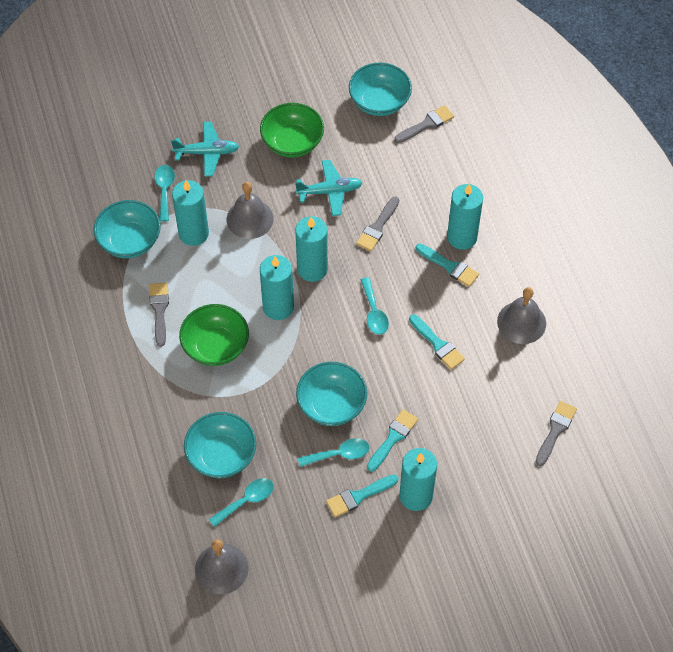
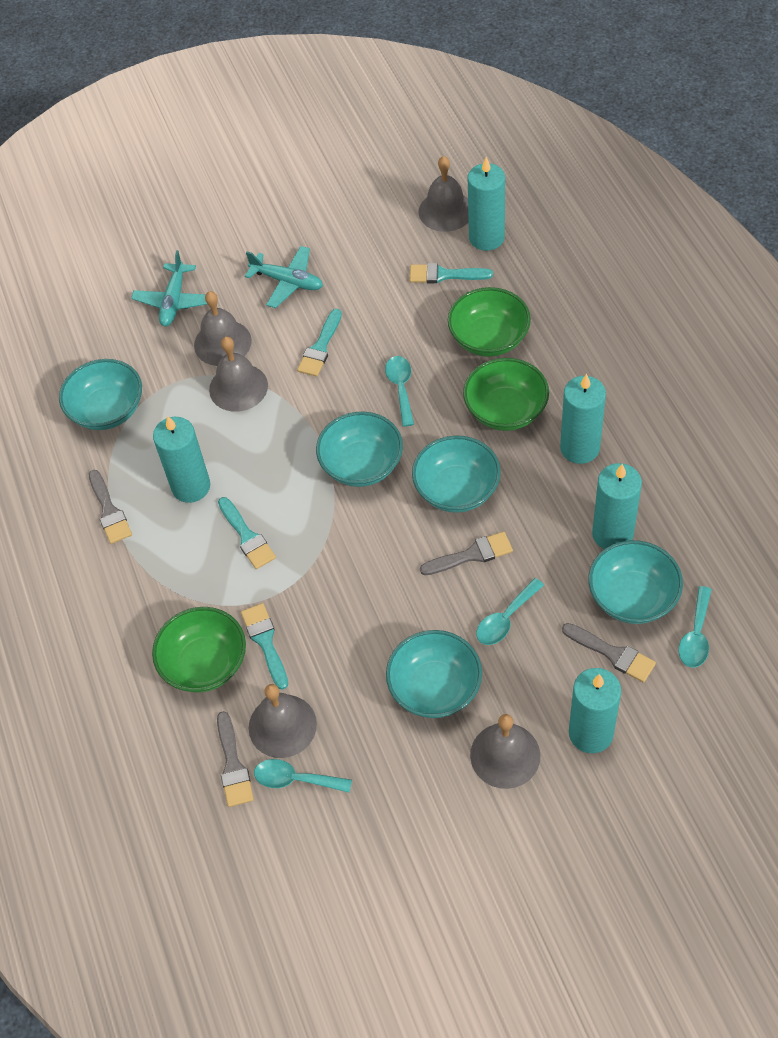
green bowl: 2 -> 3
grey bell: 3 -> 5
turquoise bowl: 4 -> 5

